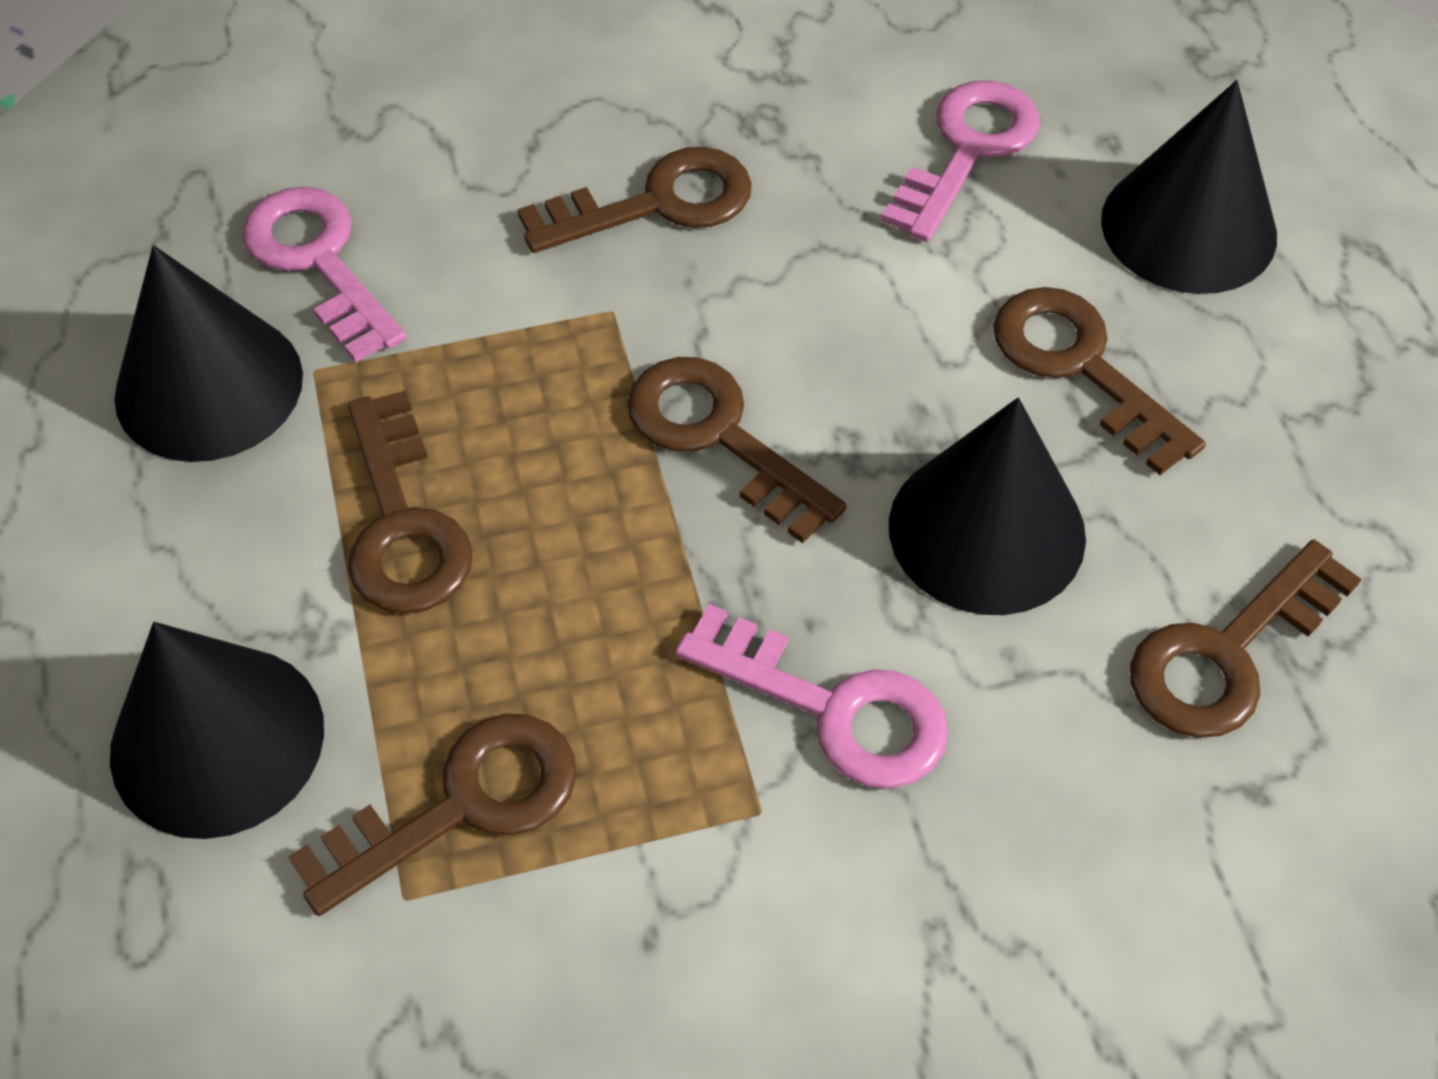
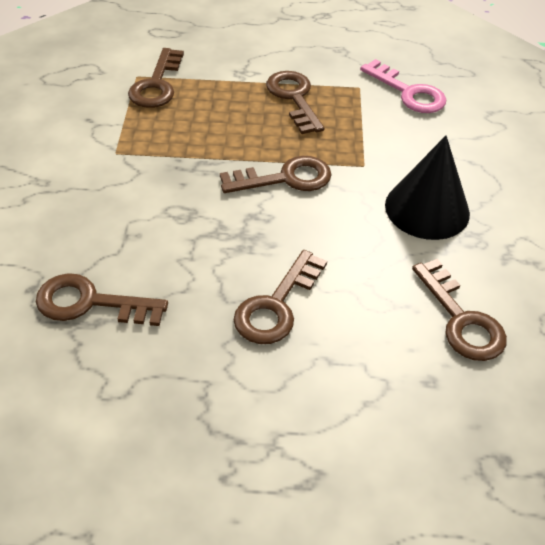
black cone: 4 -> 1
pink key: 3 -> 1

